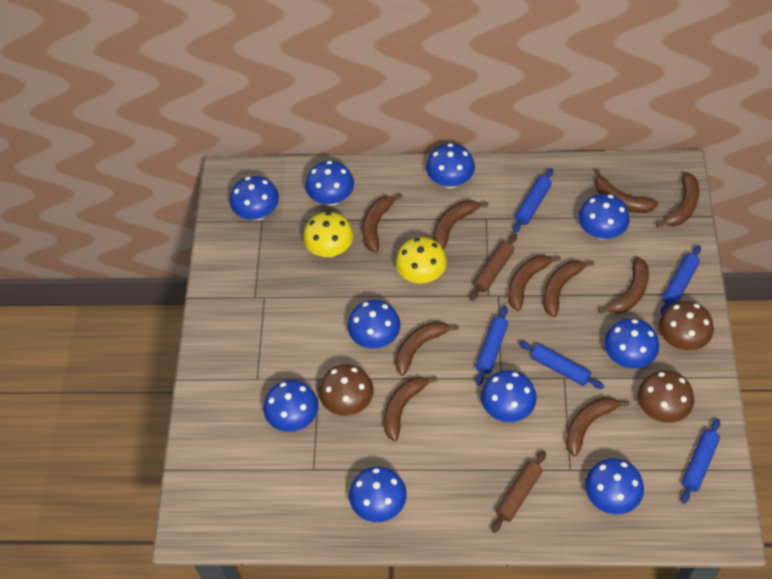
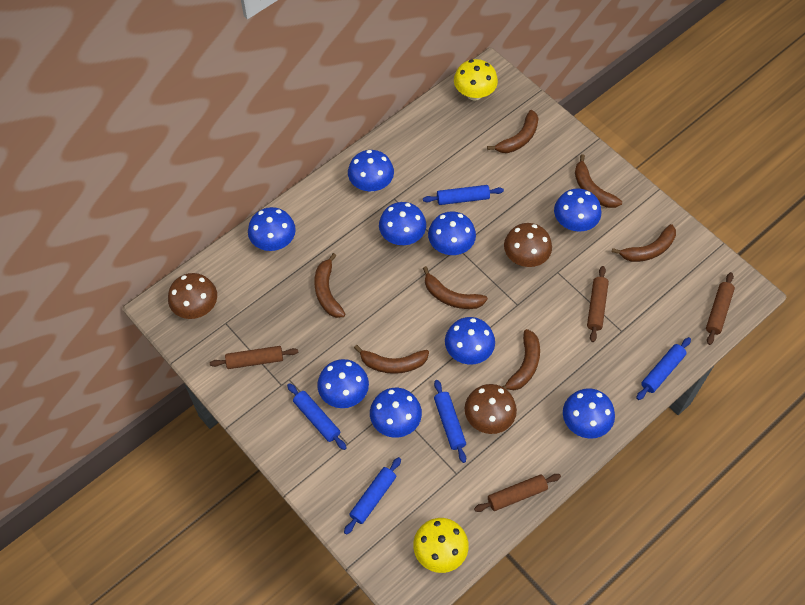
blue mushroom: 10 -> 9
brown banana: 10 -> 7
brown rolling pin: 2 -> 4

